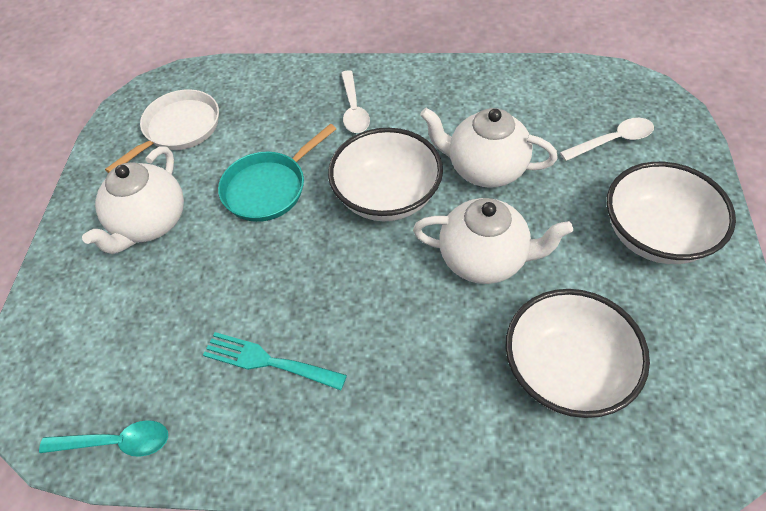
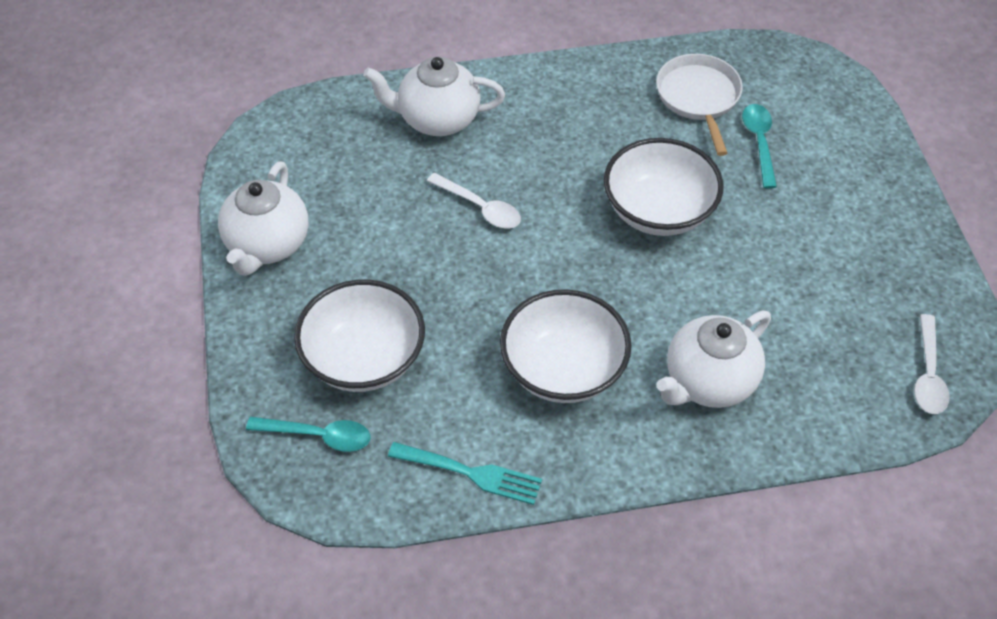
turquoise pan: 1 -> 0
turquoise spoon: 1 -> 2

